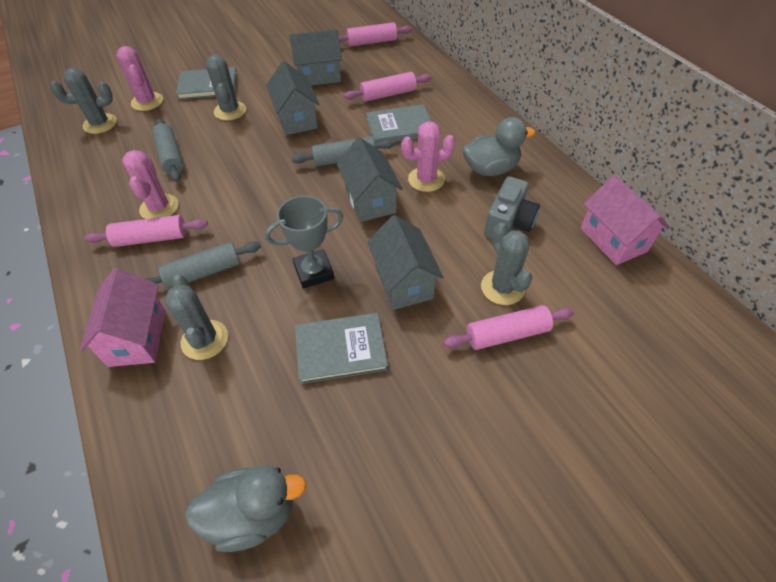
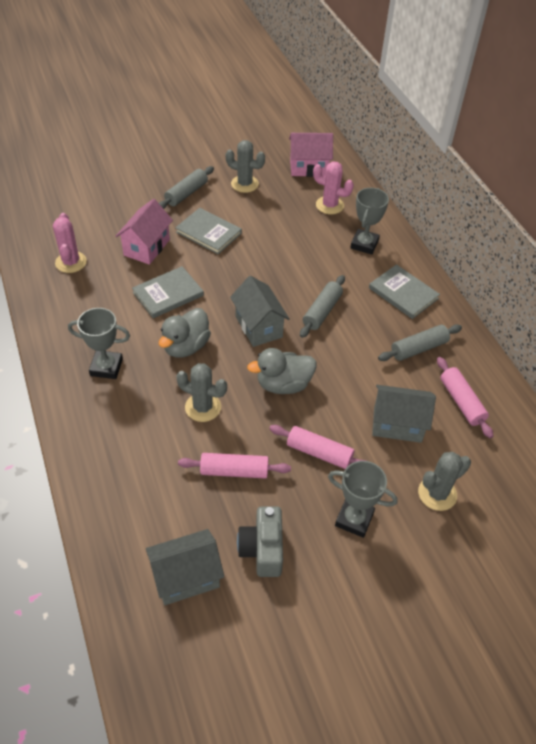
grey cactus: 4 -> 3
grey house: 4 -> 3
grey trophy: 1 -> 3
pink cactus: 3 -> 2
pink rolling pin: 4 -> 3

